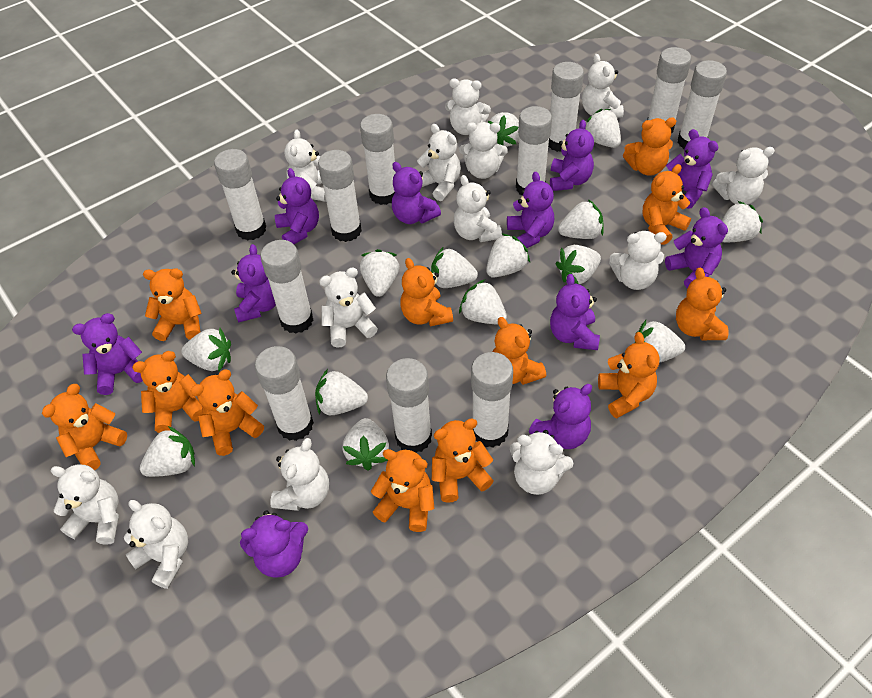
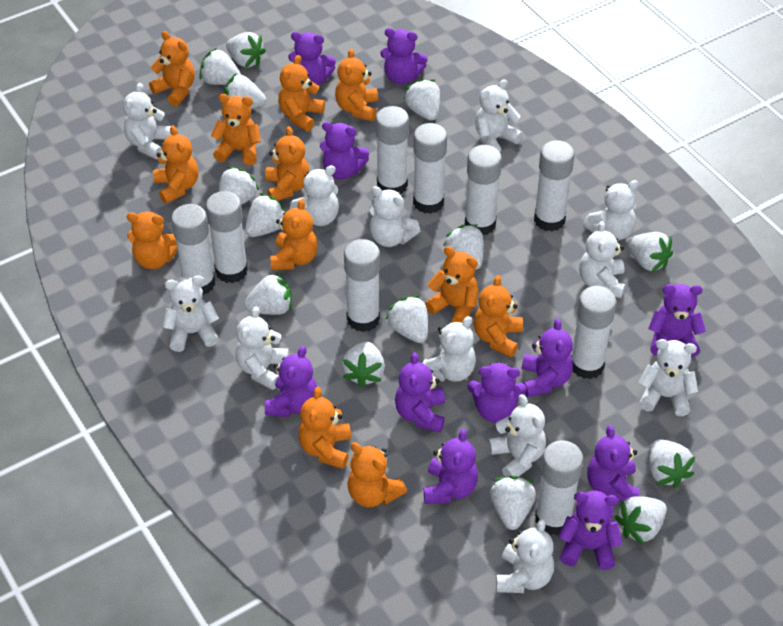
white glue stick: 11 -> 9
white teddy bear: 13 -> 12

